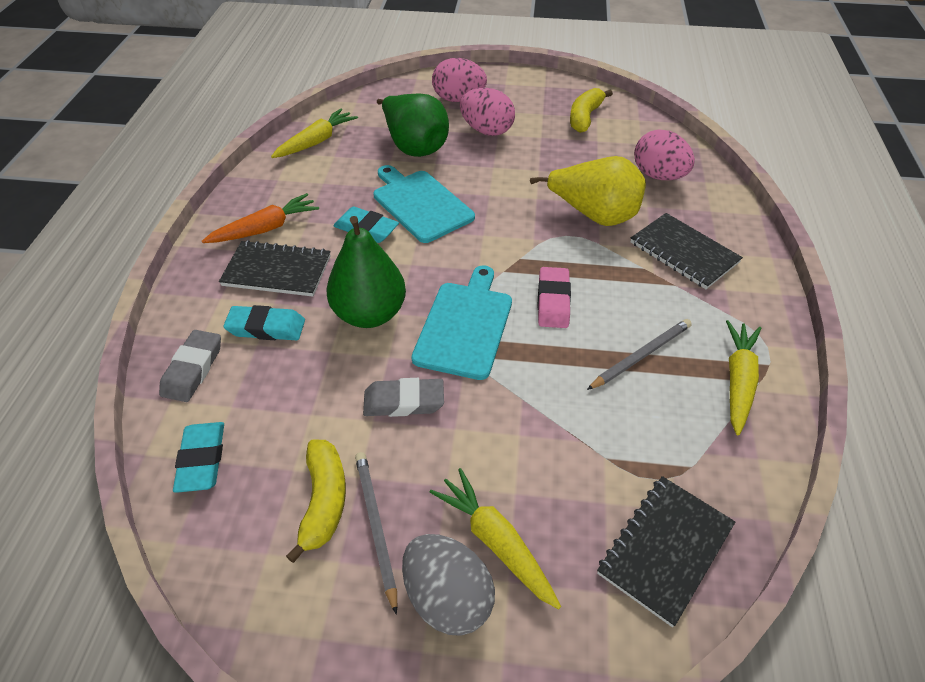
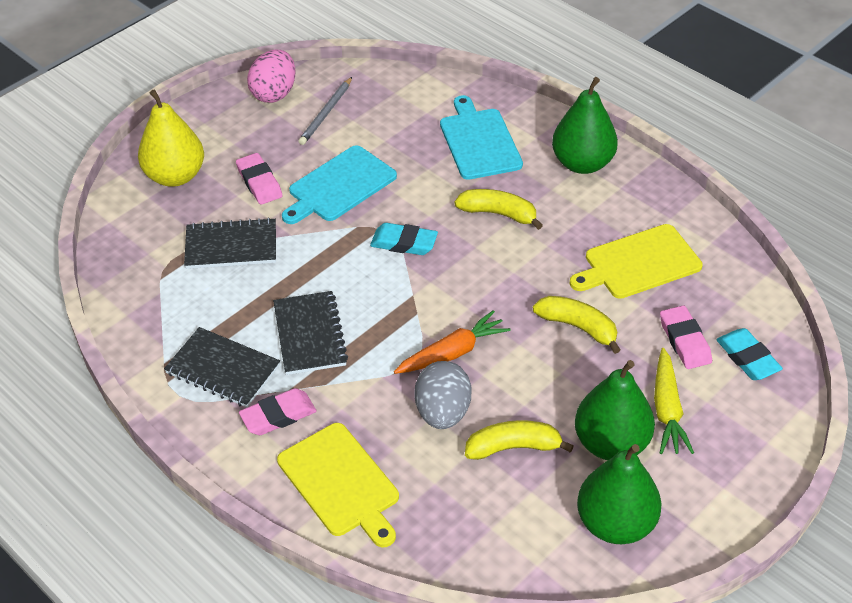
green pear: 2 -> 3
grey eraser: 2 -> 0
grey pencil: 2 -> 1
pink egg: 3 -> 1
pink eraser: 1 -> 3
turquoise eraser: 3 -> 2
yellow banana: 2 -> 3
yellow carrot: 3 -> 1
yellow cutting board: 0 -> 2

